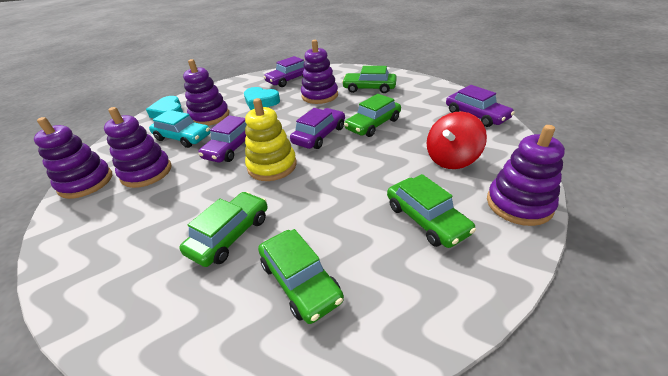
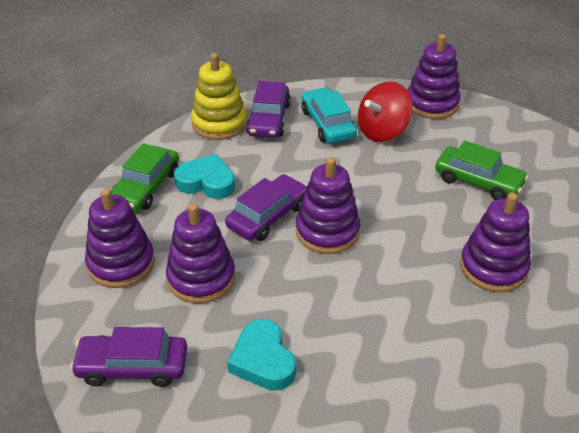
green car: 5 -> 2
purple car: 4 -> 3

